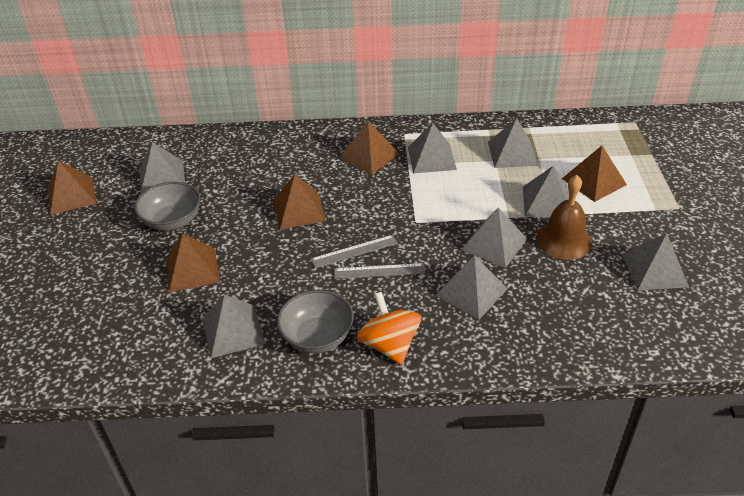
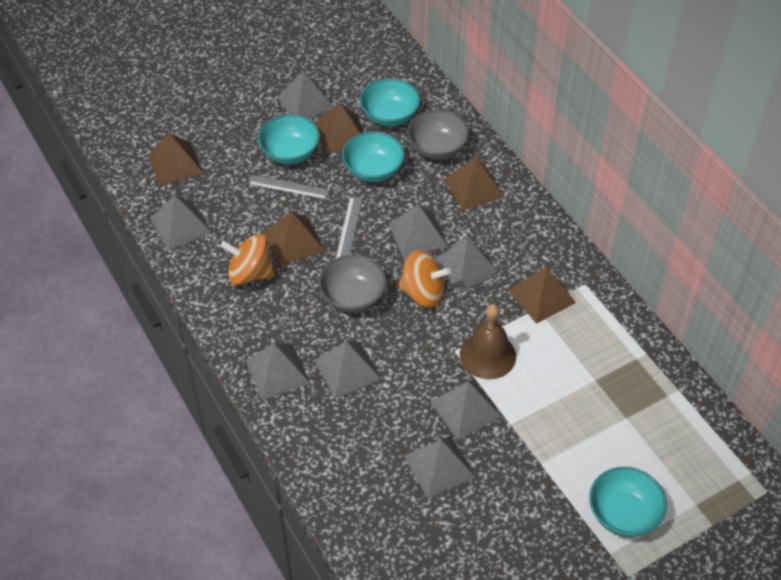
orange spinning top: 1 -> 2
turquoise bowl: 0 -> 4

